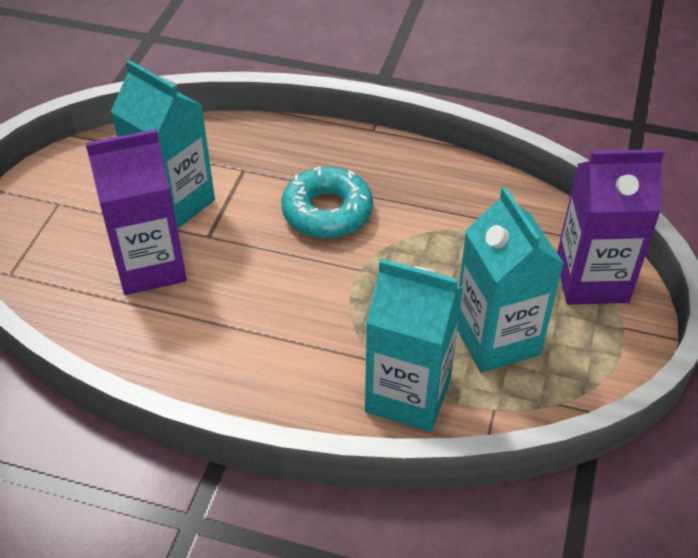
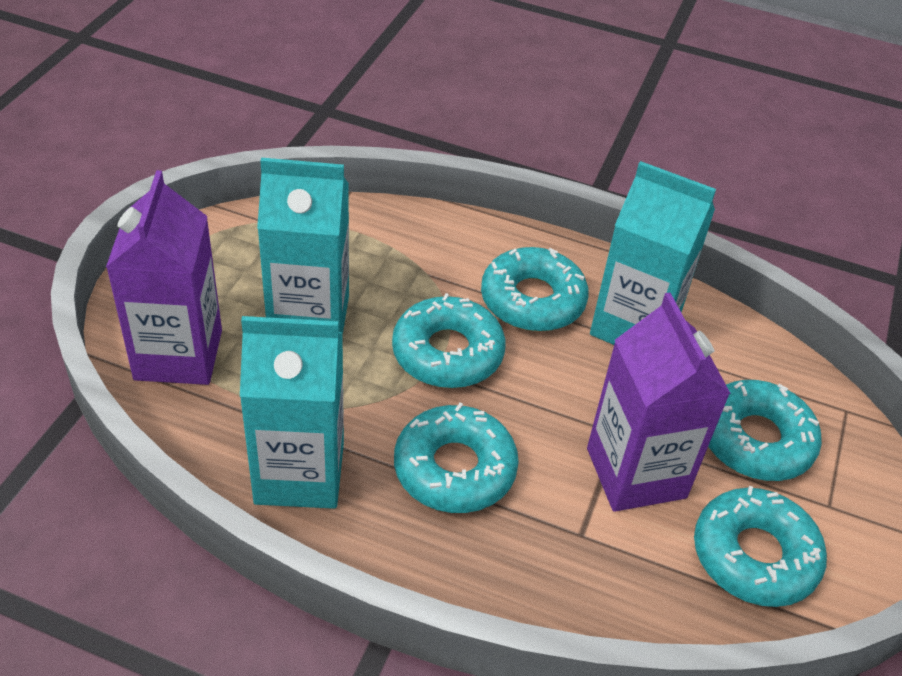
turquoise donut: 1 -> 5

